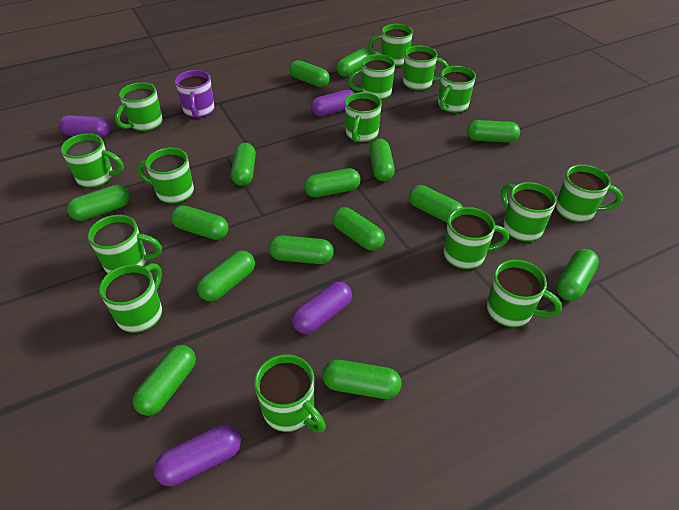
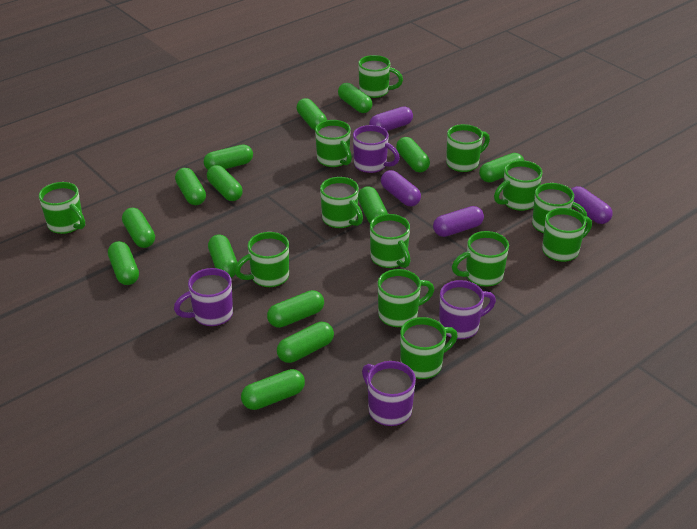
green capsule: 15 -> 14
green mug: 15 -> 13
purple mug: 1 -> 4

